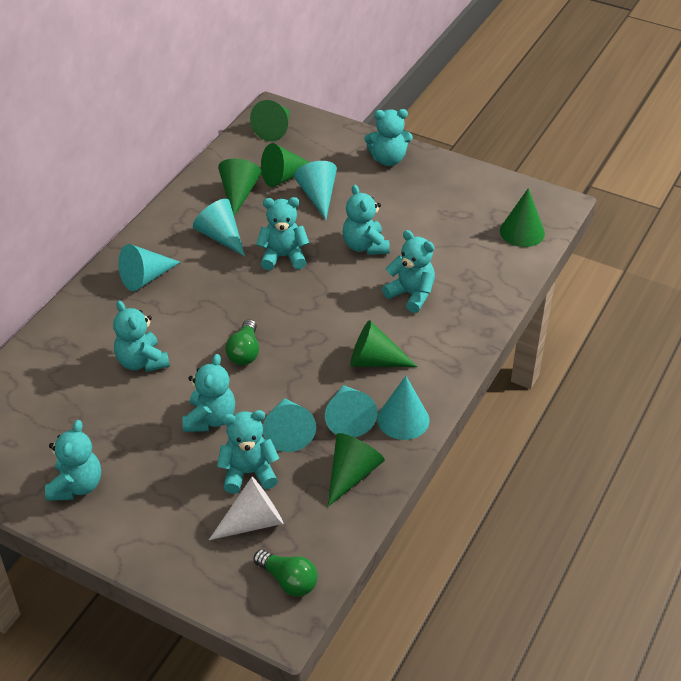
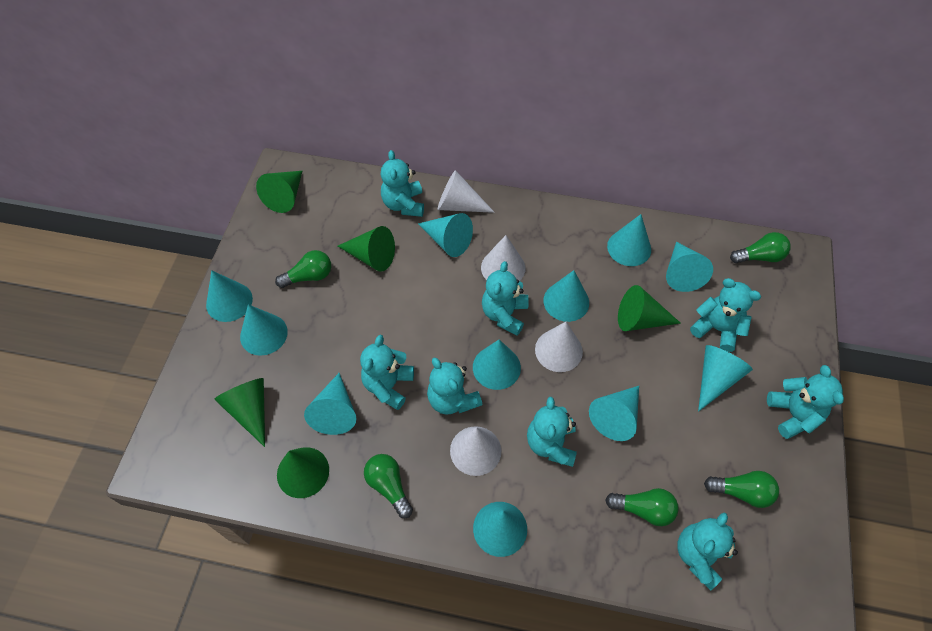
green cone: 6 -> 5
green light bulb: 2 -> 5
turquoise cone: 6 -> 11
white cone: 1 -> 4

